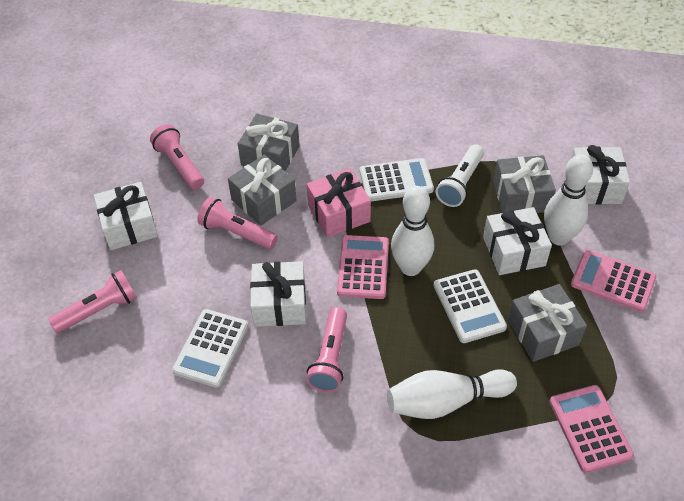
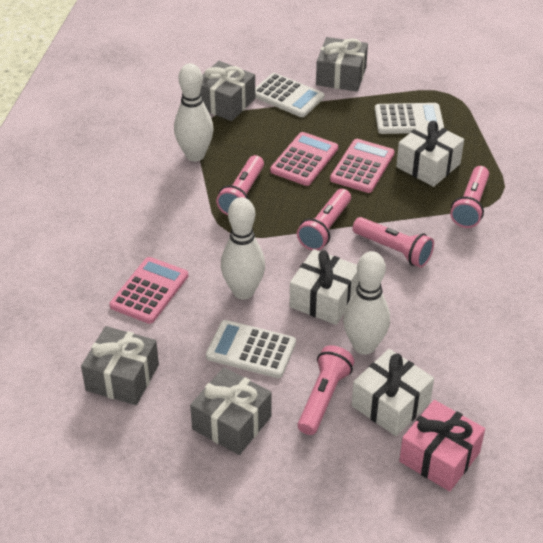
pink flashlight: 4 -> 5
white flashlight: 1 -> 0
white gift: 4 -> 3

